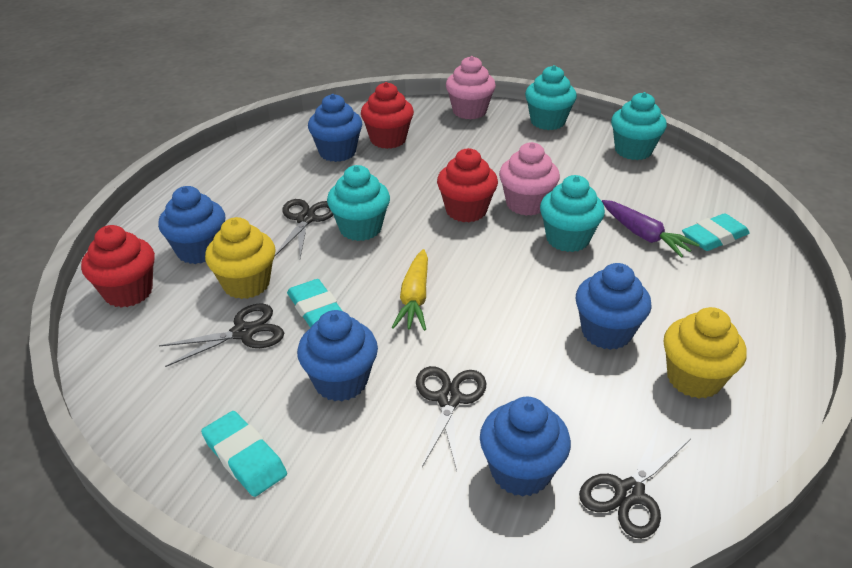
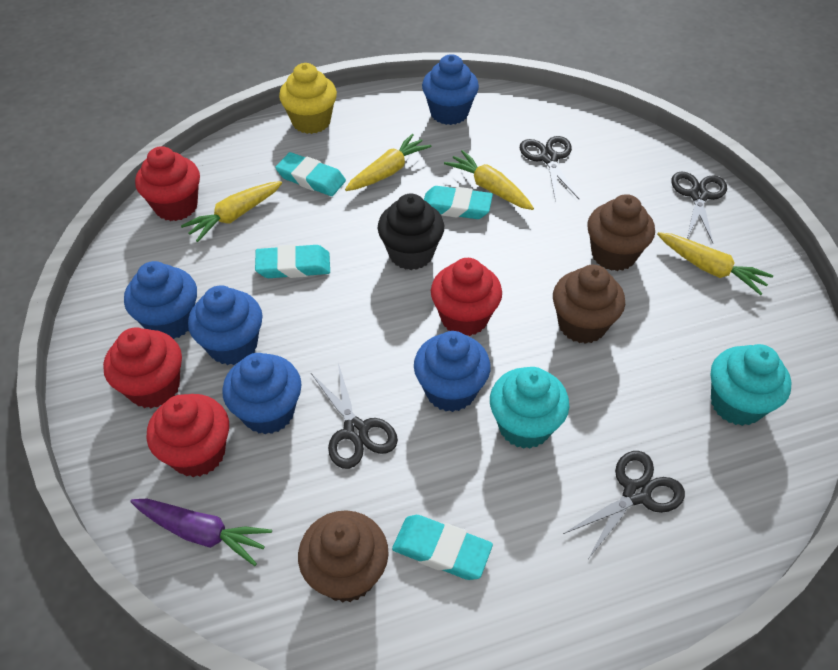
black cupcake: 0 -> 1
brown cupcake: 0 -> 3
pink cupcake: 2 -> 0
red cupcake: 3 -> 4
turquoise cupcake: 4 -> 2
turquoise eraser: 3 -> 4
yellow carrot: 1 -> 4
yellow cupcake: 2 -> 1

